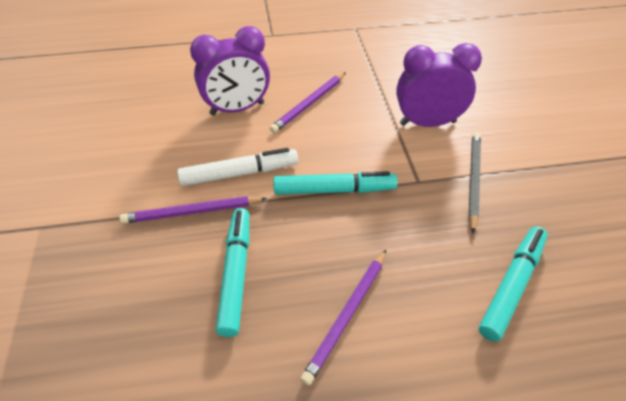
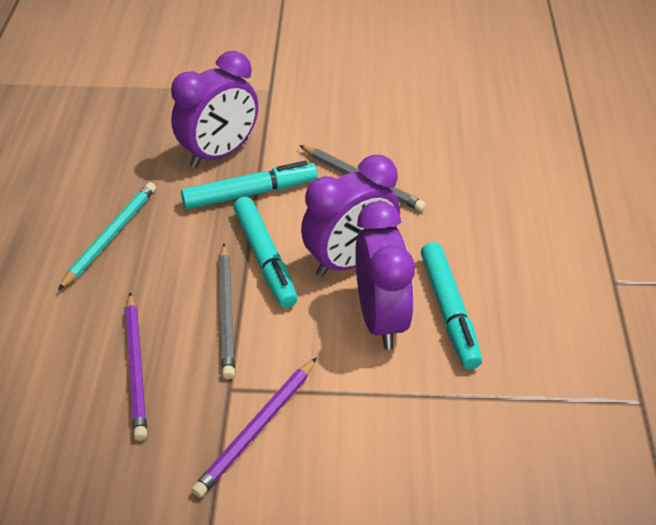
grey pencil: 1 -> 2
purple clock: 2 -> 3
purple pencil: 3 -> 2
turquoise pencil: 0 -> 1
white marker: 1 -> 0

